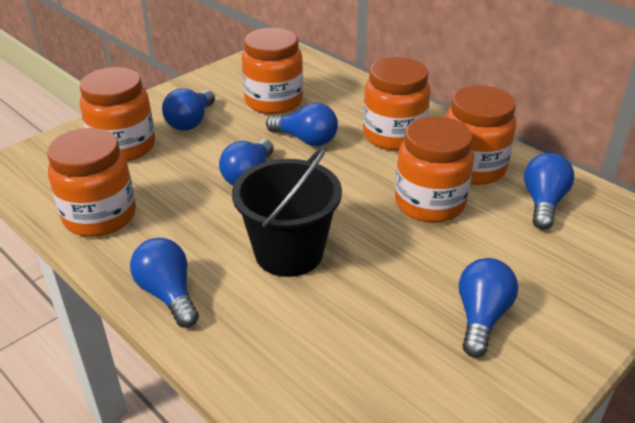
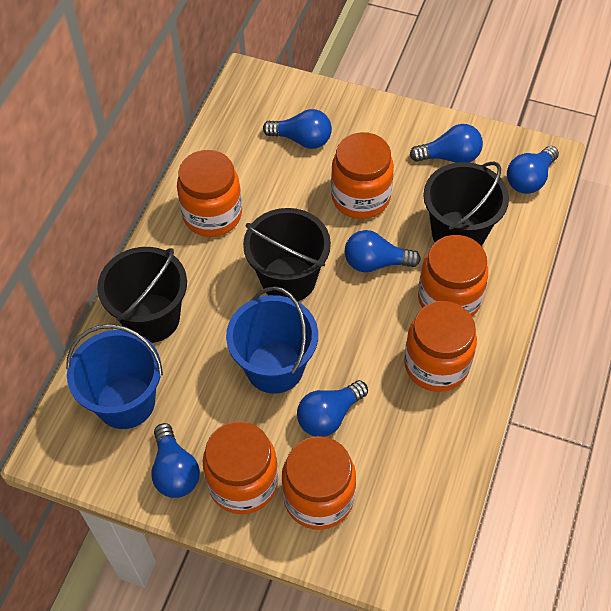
black bucket: 1 -> 3
blue bucket: 0 -> 2

